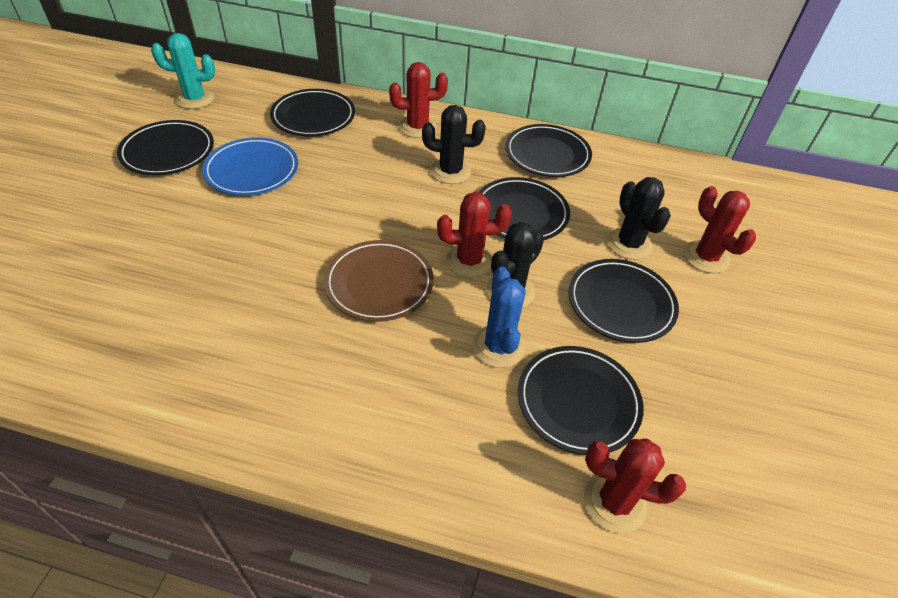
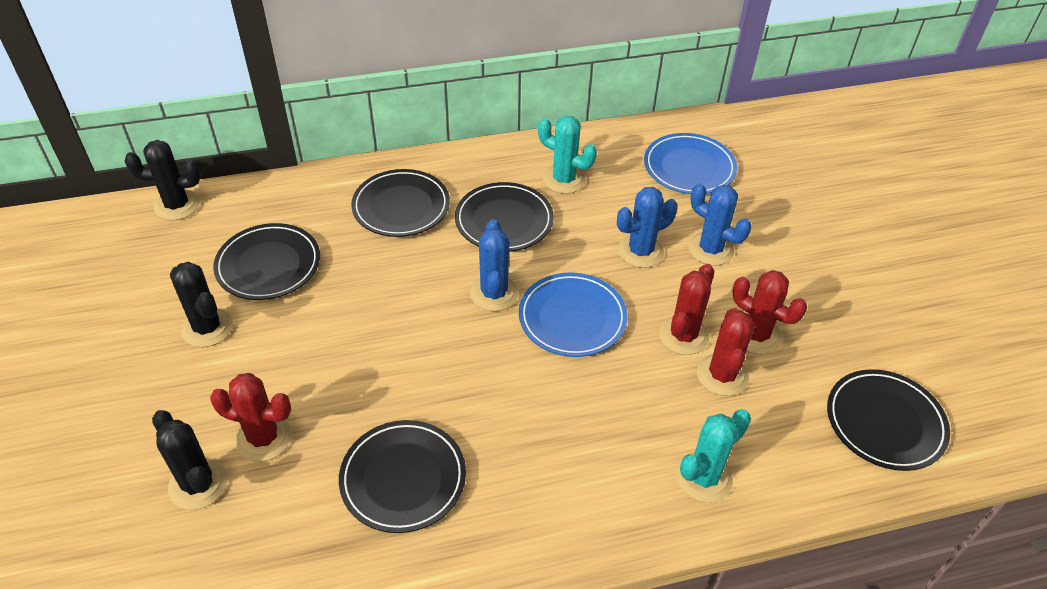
black plate: 6 -> 5
blue cactus: 1 -> 3
blue plate: 1 -> 2
brown plate: 1 -> 0
turquoise cactus: 1 -> 2

